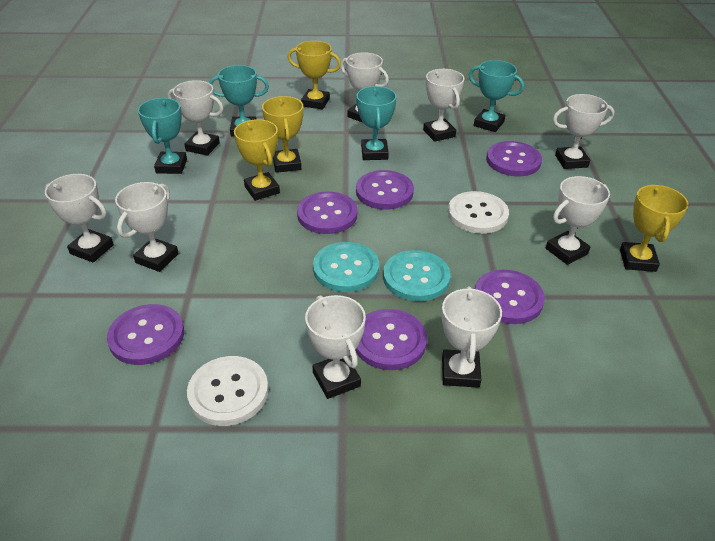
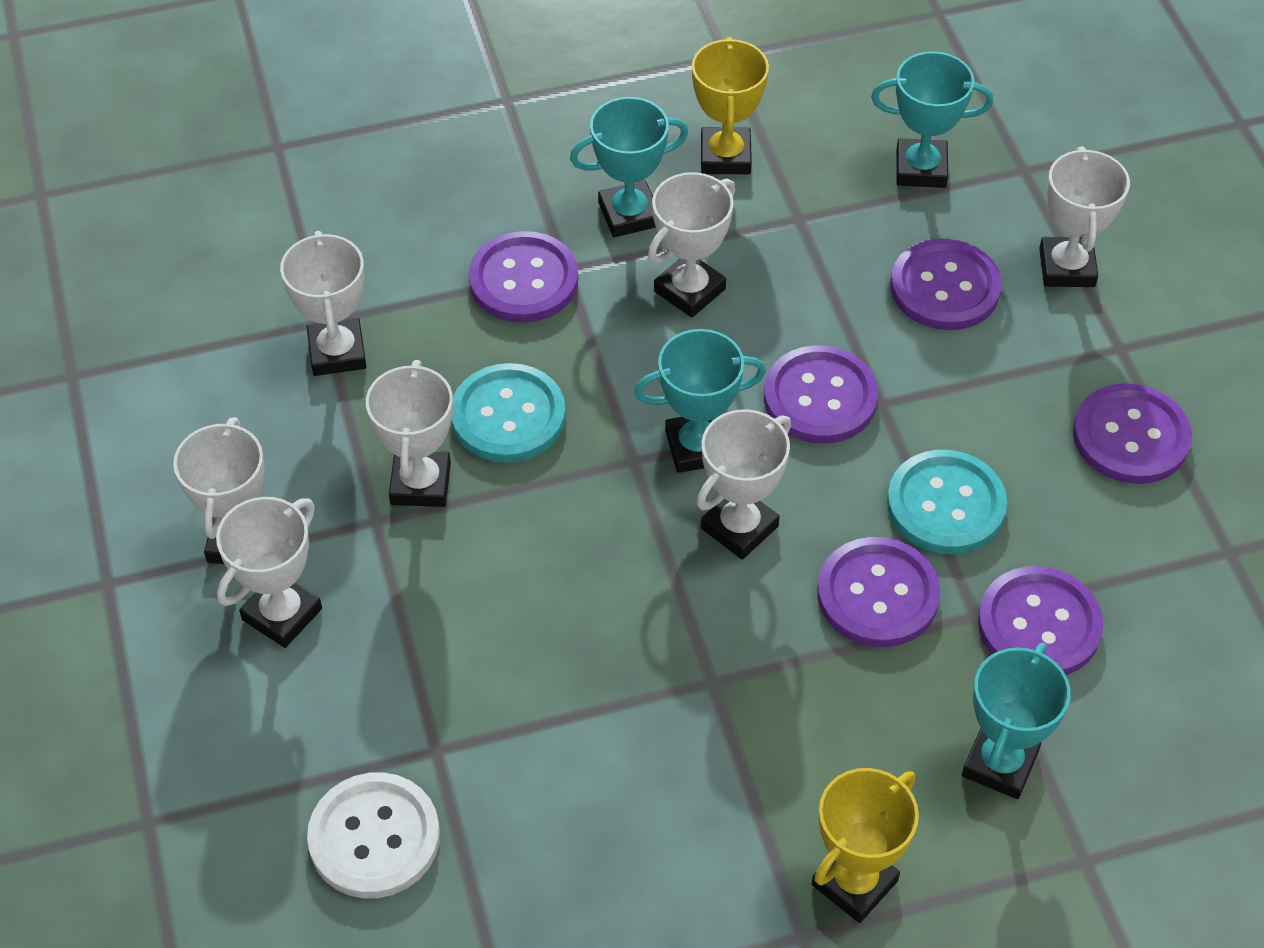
white button: 2 -> 1
white trophy: 9 -> 7
yellow trophy: 4 -> 2

